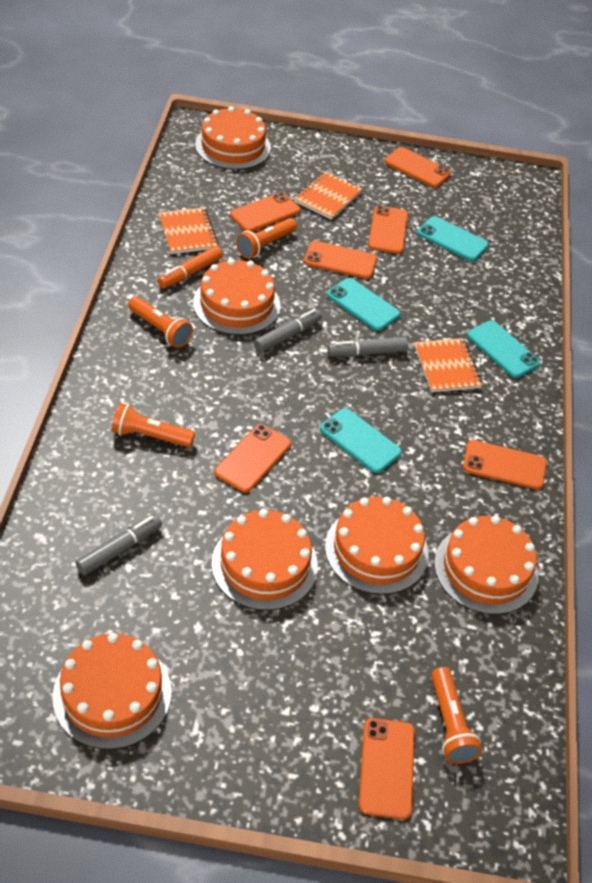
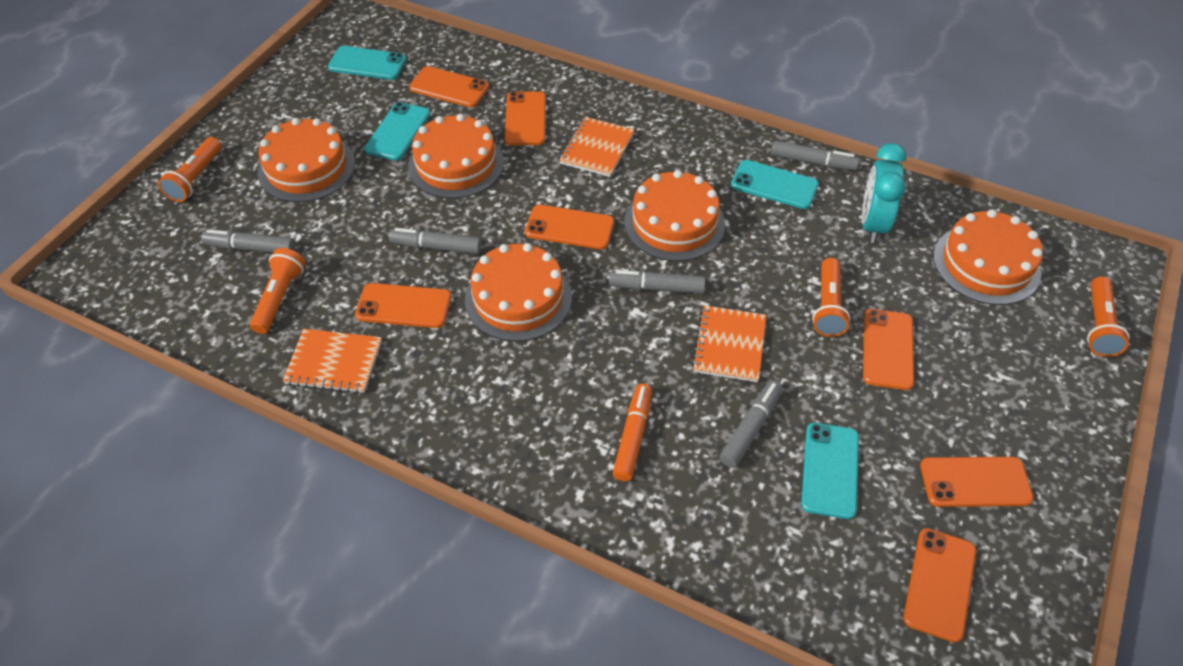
grey marker: 3 -> 5
orange cake: 6 -> 5
turquoise clock: 0 -> 1

